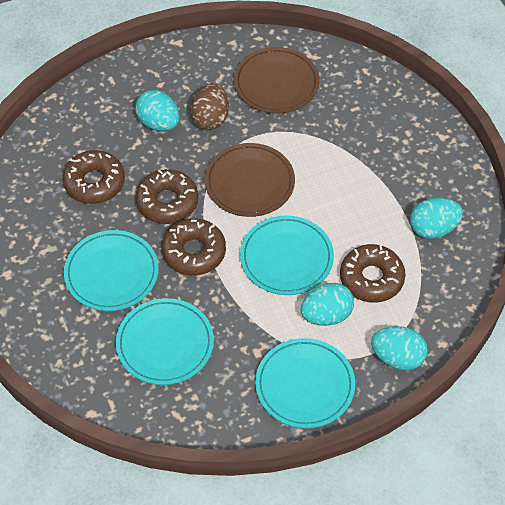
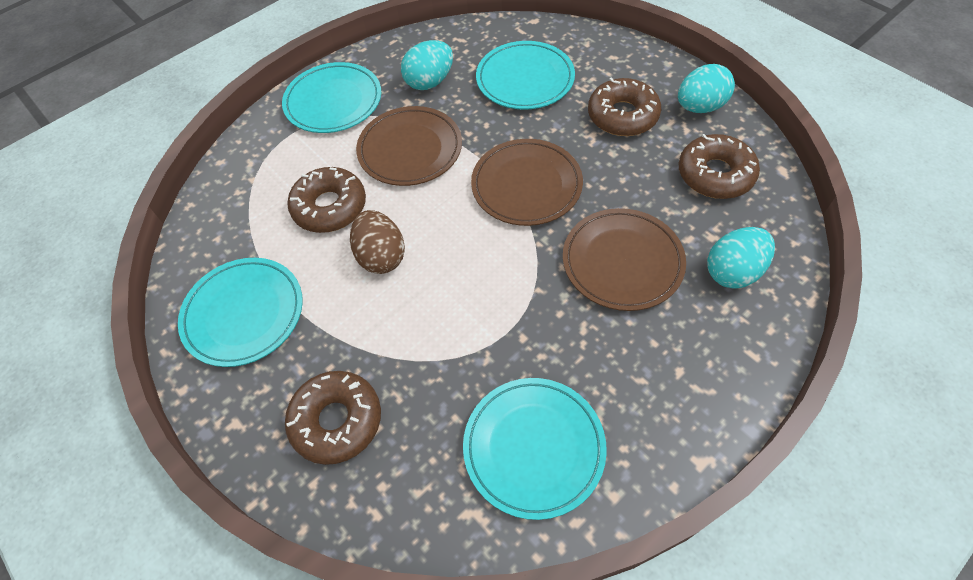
brown plate: 2 -> 3
turquoise egg: 4 -> 3

